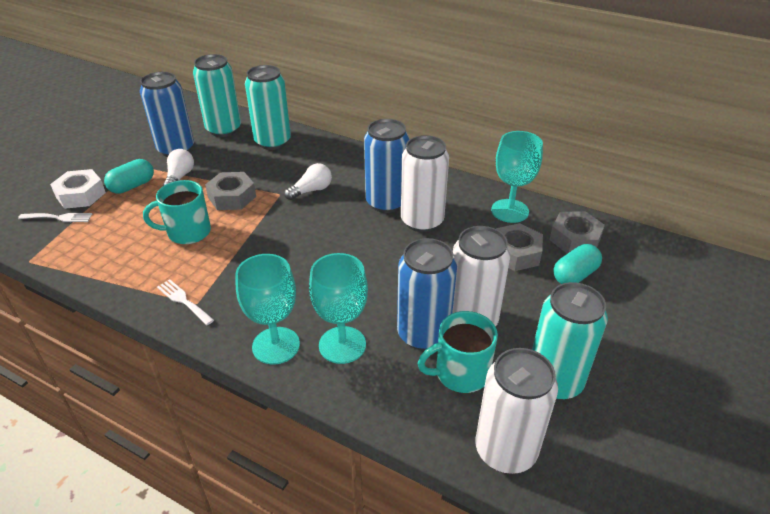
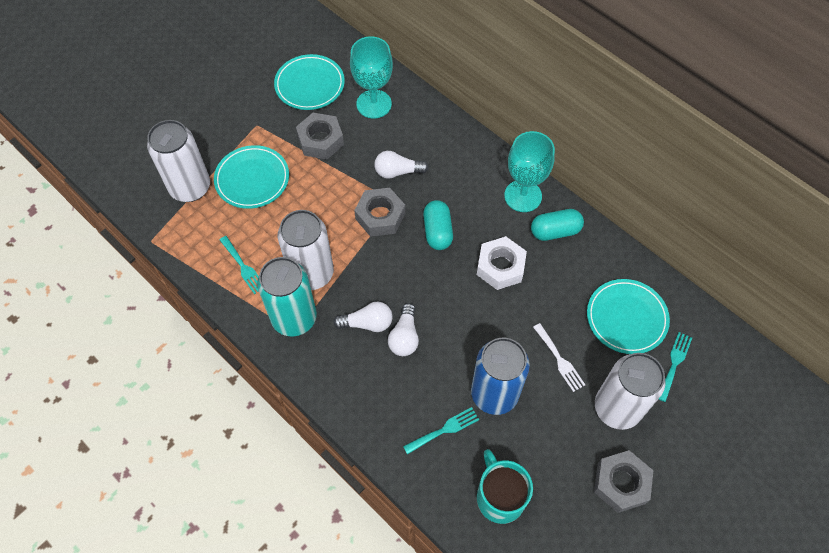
blue can: 3 -> 1
turquoise can: 3 -> 1
turquoise fork: 0 -> 3
turquoise goblet: 3 -> 2
turquoise mug: 2 -> 1
turquoise plate: 0 -> 3
white fork: 2 -> 1
white light bulb: 2 -> 3

